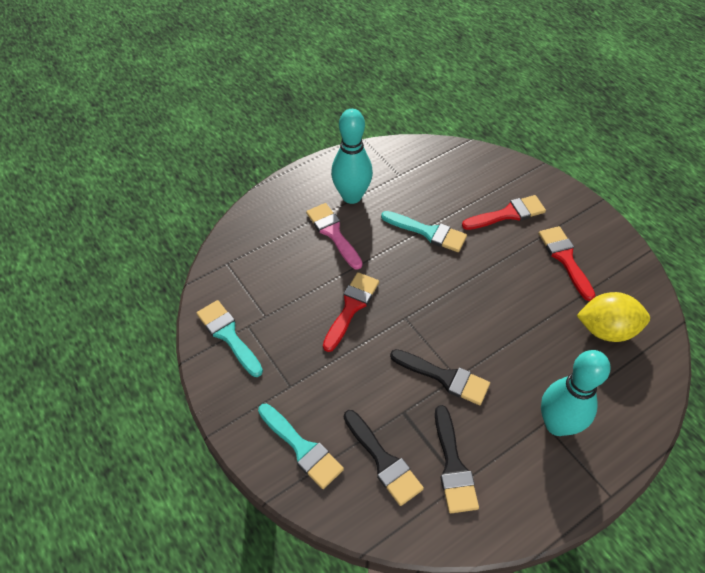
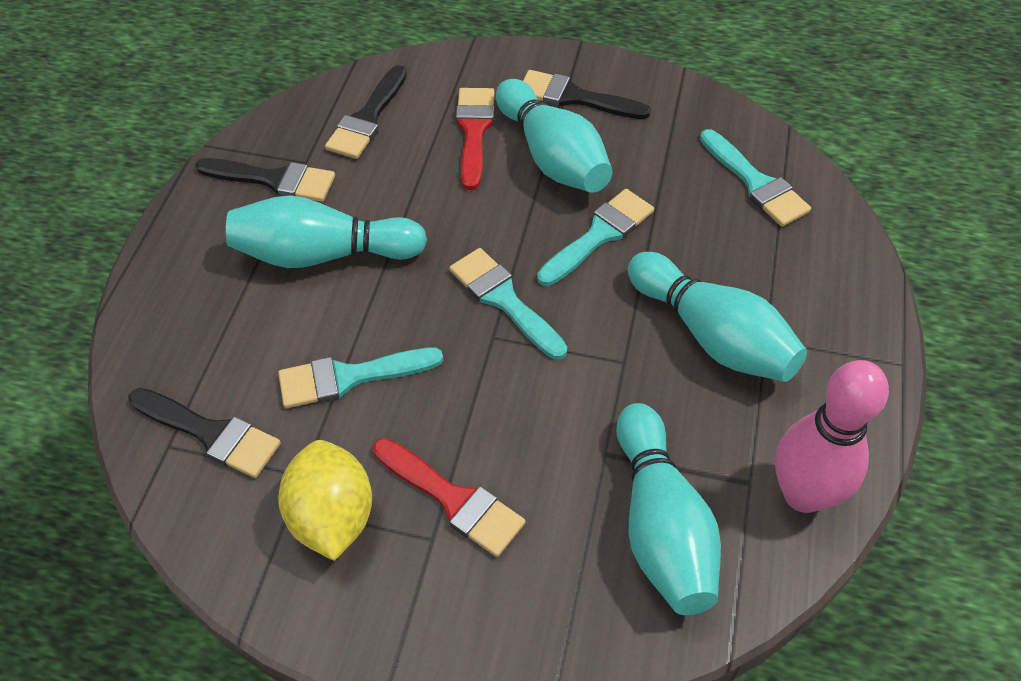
black brush: 3 -> 4
pink bowling pin: 0 -> 1
pink brush: 1 -> 0
red brush: 3 -> 2
turquoise bowling pin: 2 -> 4
turquoise brush: 3 -> 4

